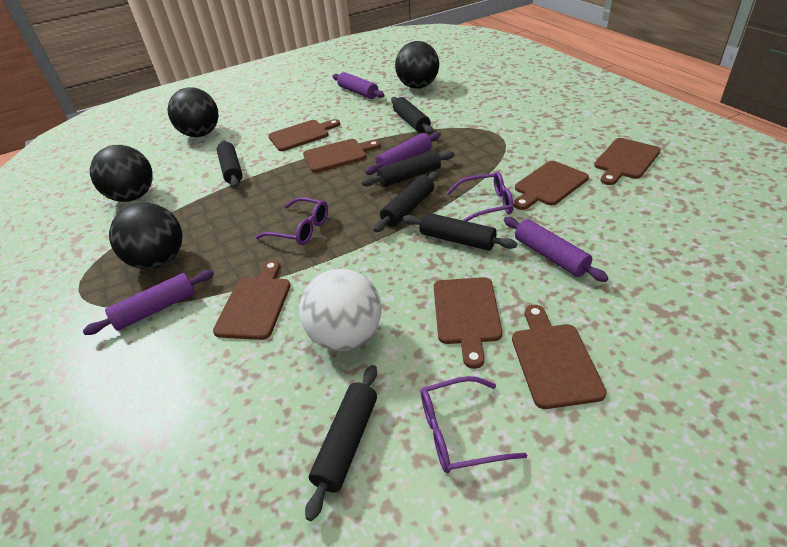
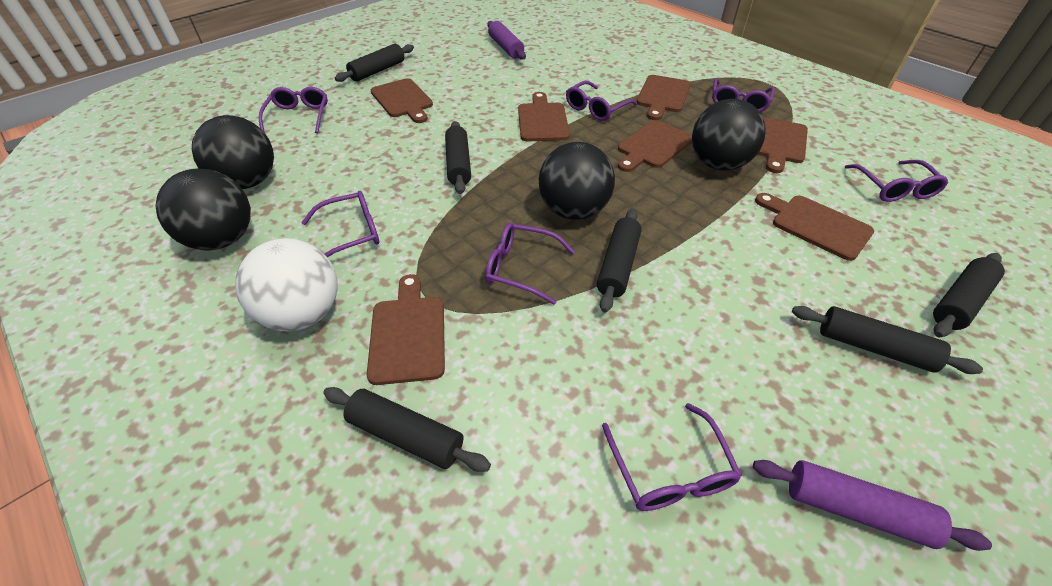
purple glasses: 3 -> 7
purple rolling pin: 4 -> 2

